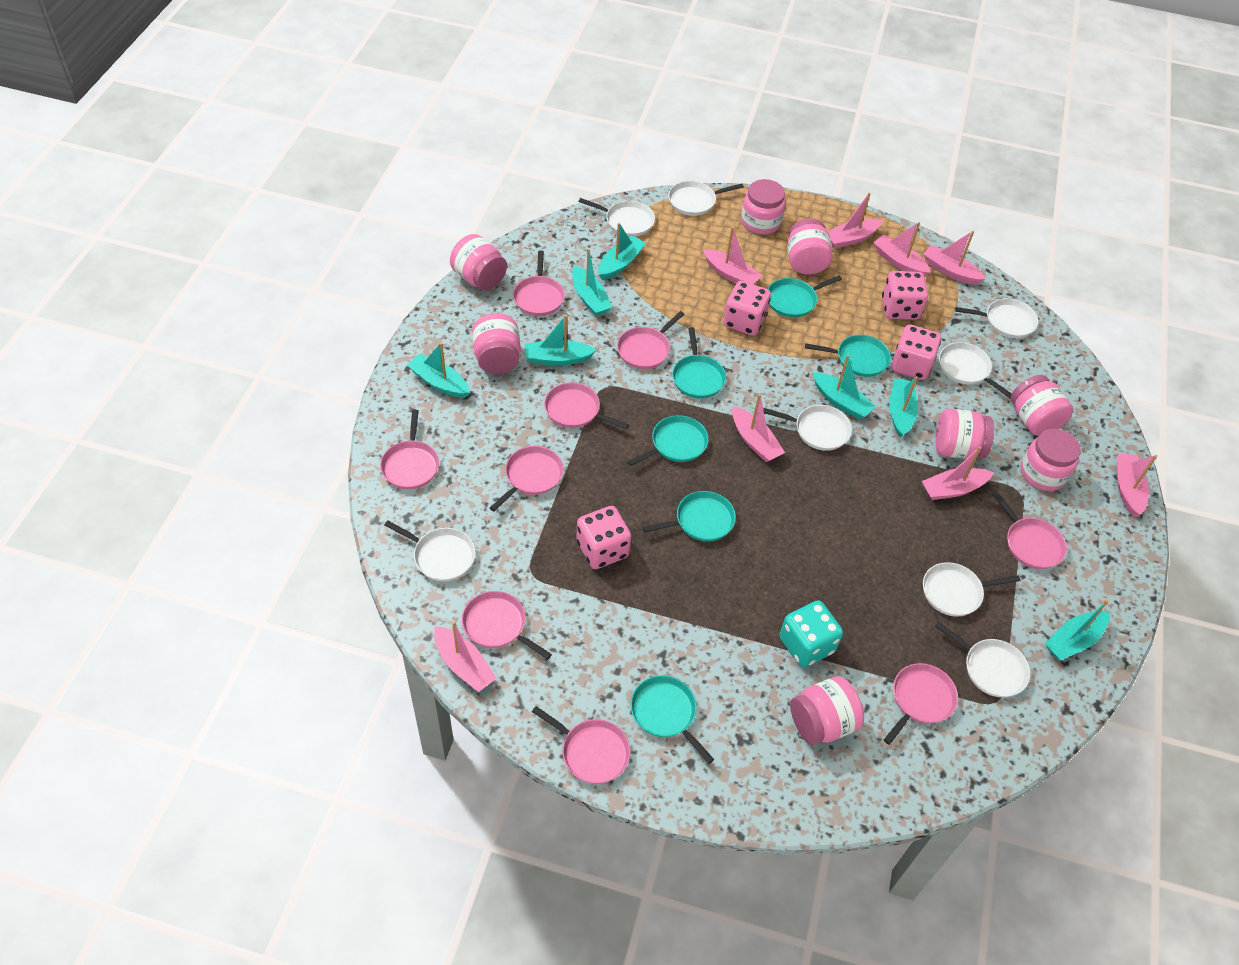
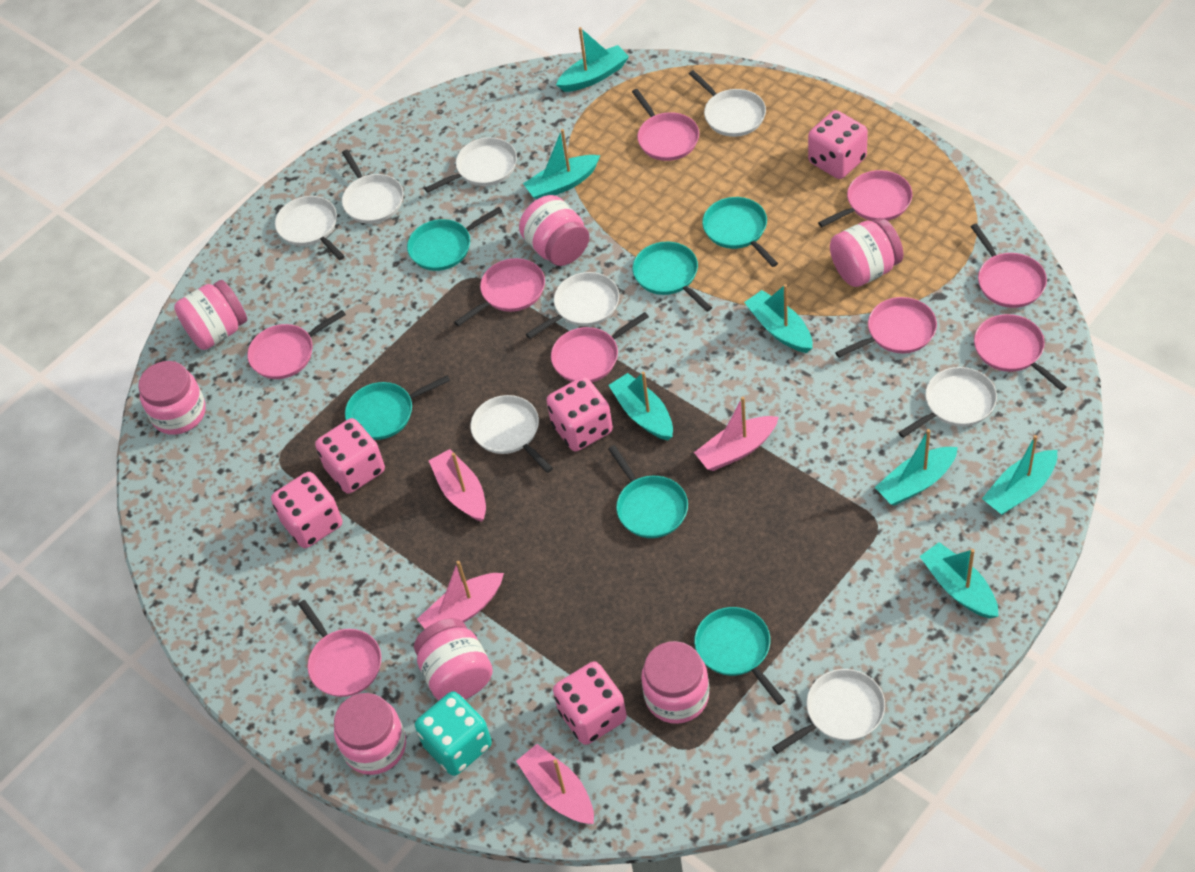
pink boat: 8 -> 4
pink dice: 4 -> 5
pink jar: 8 -> 7

